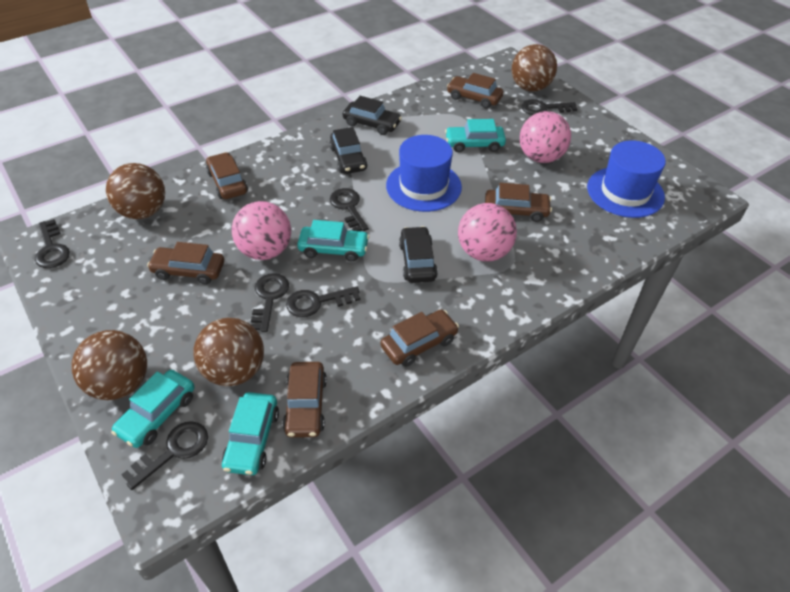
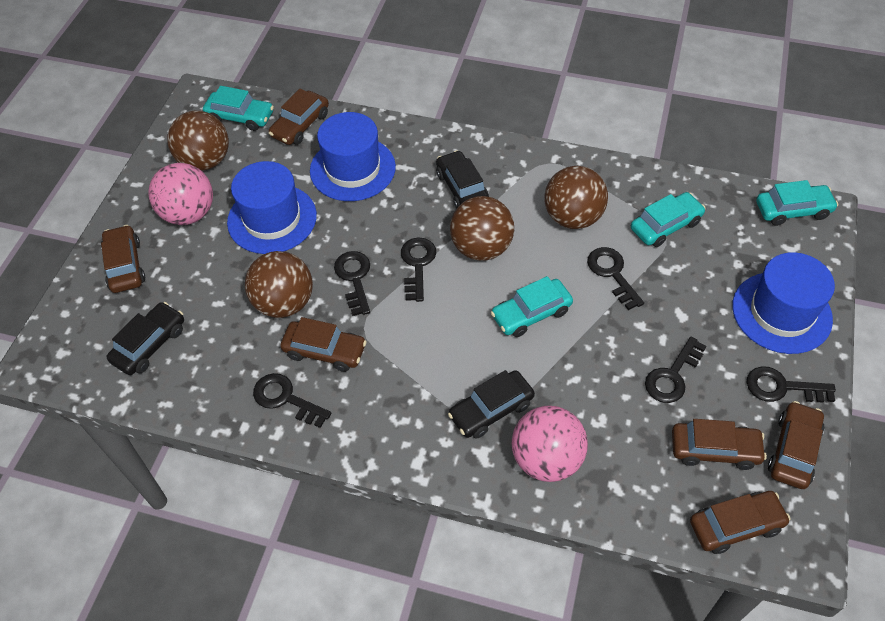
blue hat: 2 -> 3
pink ball: 3 -> 2

